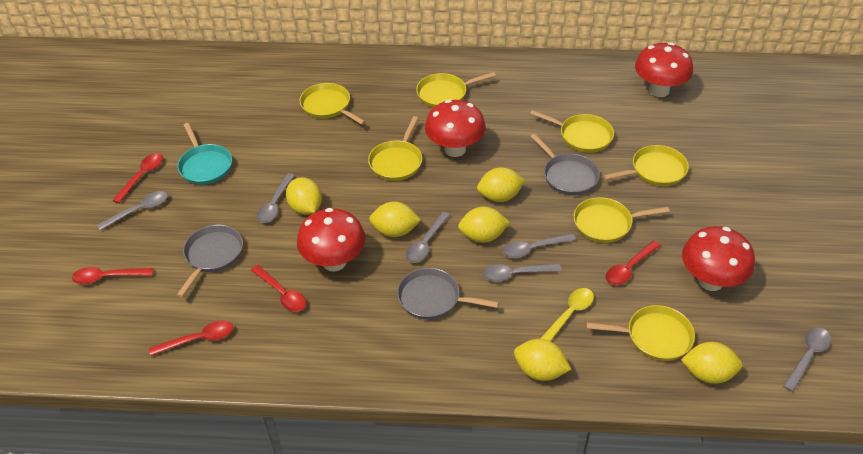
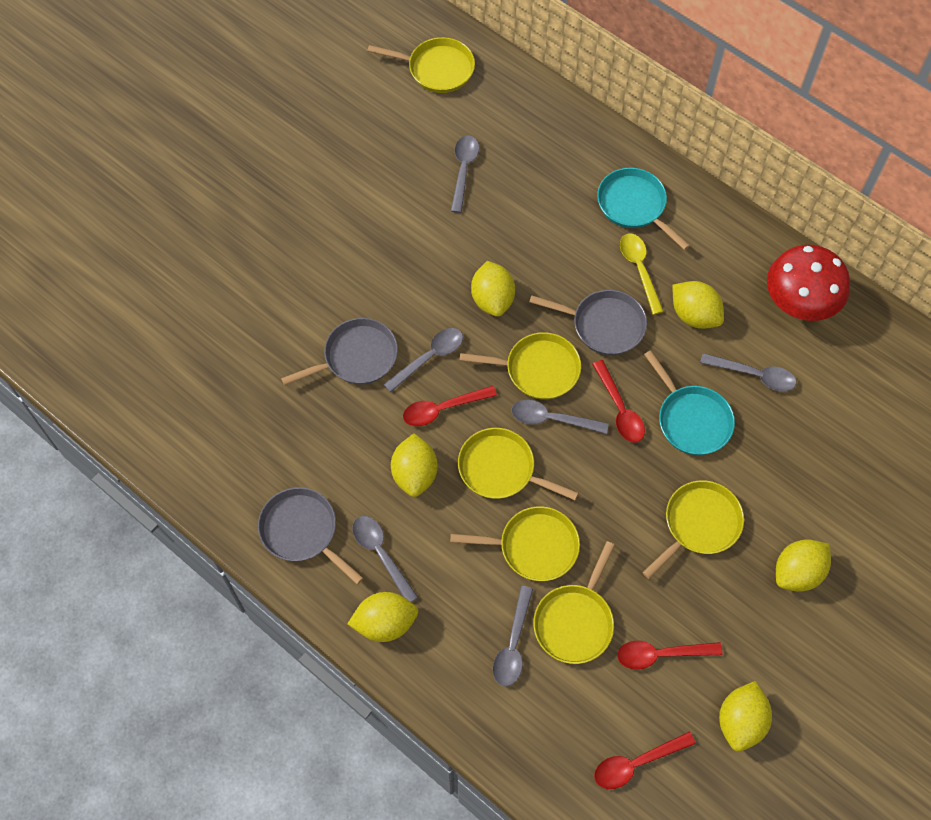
red mushroom: 4 -> 1
red spoon: 5 -> 4
turquoise pan: 1 -> 2
yellow pan: 7 -> 6

